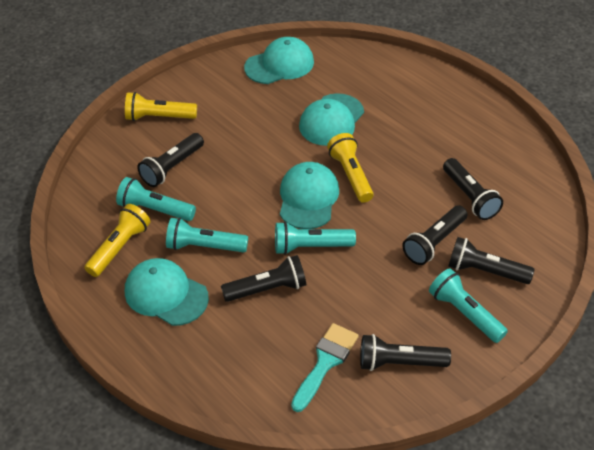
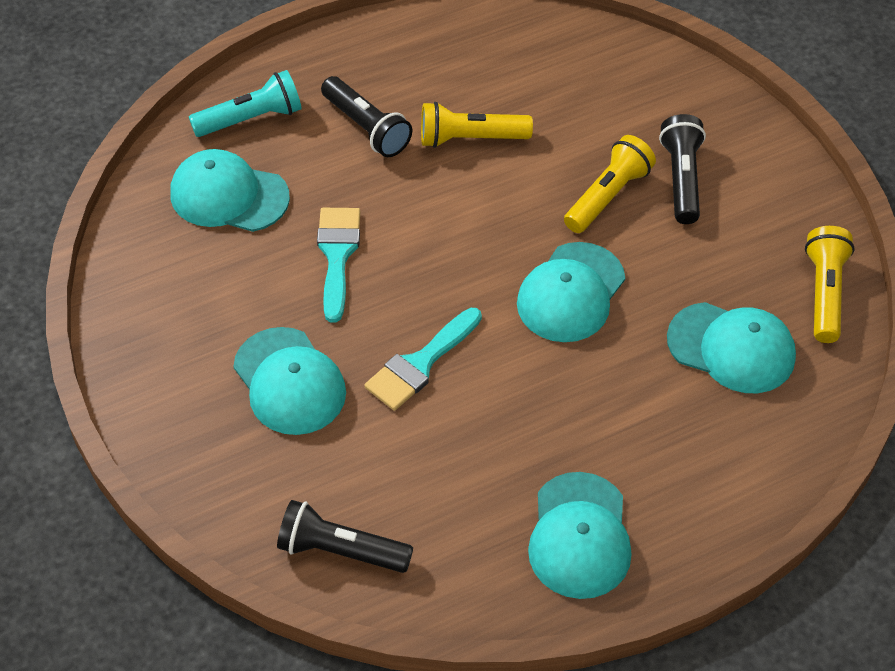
black flashlight: 6 -> 3
turquoise brush: 1 -> 2
turquoise cap: 4 -> 5
turquoise flashlight: 4 -> 1

